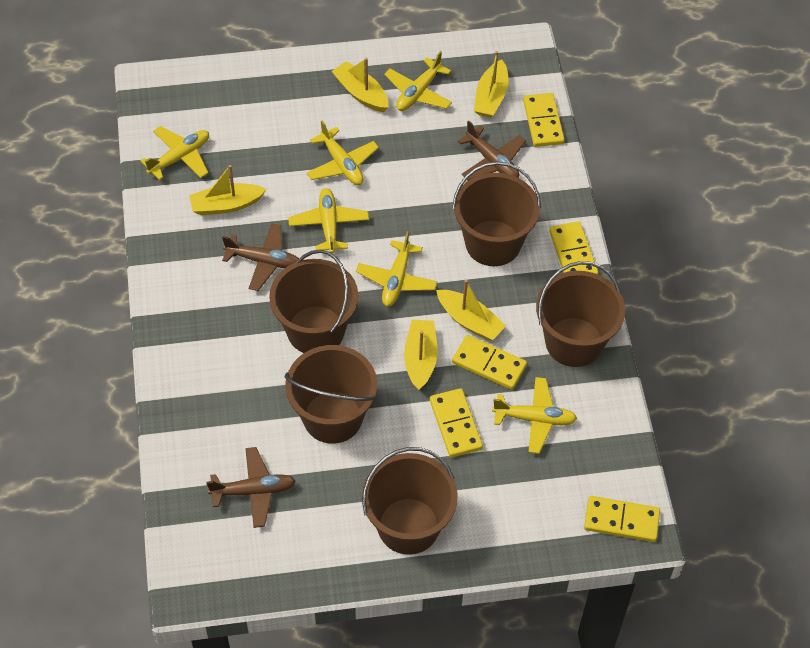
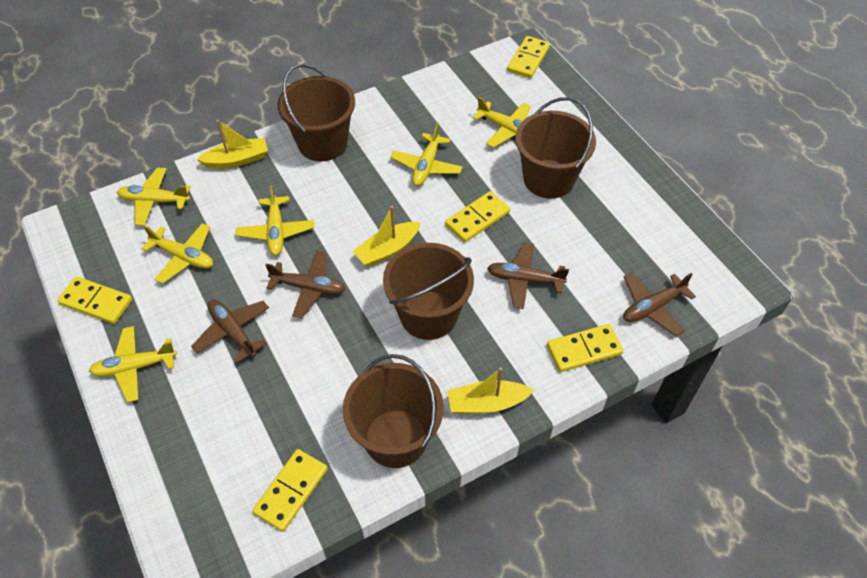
brown bucket: 5 -> 4
brown plane: 3 -> 4
yellow boat: 5 -> 3

